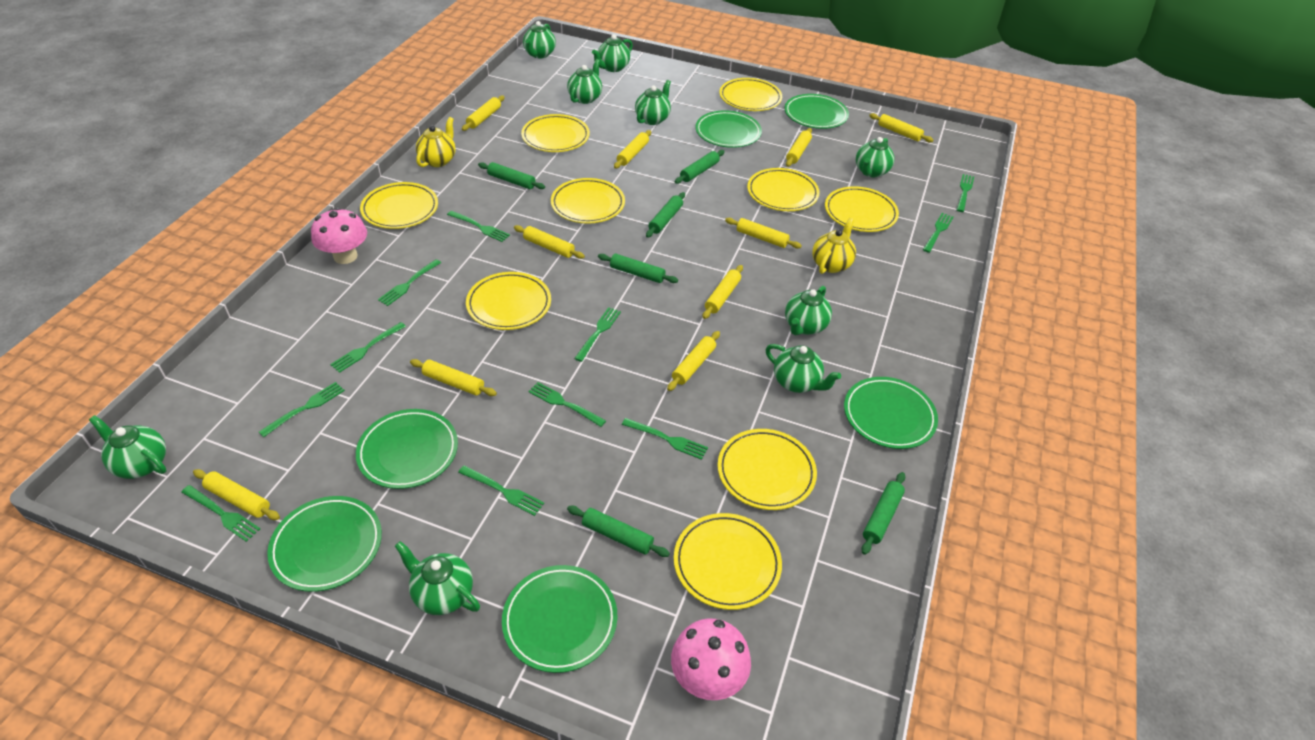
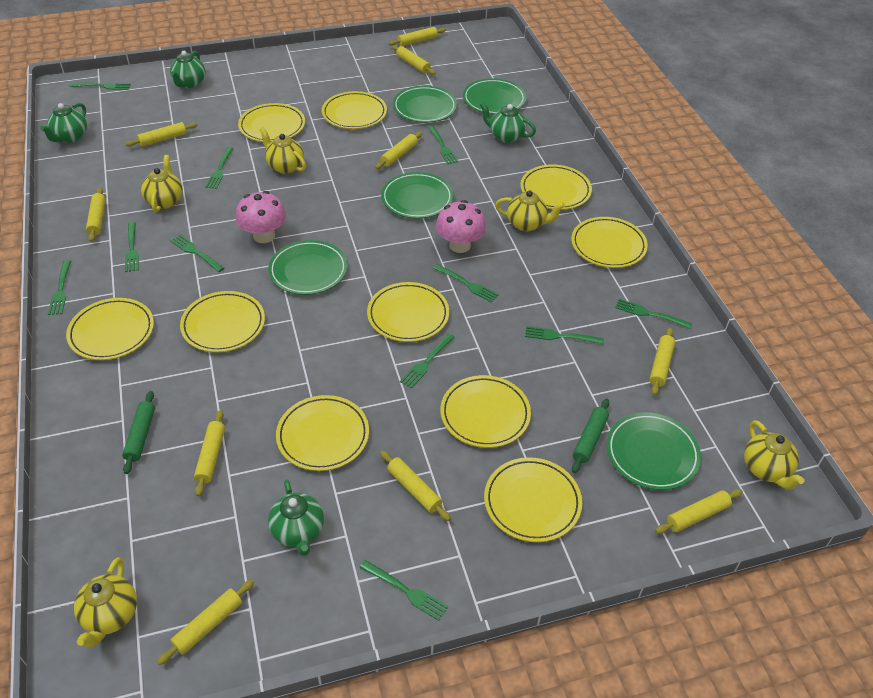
green plate: 6 -> 5
green rolling pin: 6 -> 2
green teapot: 9 -> 4
yellow plate: 9 -> 10
yellow teapot: 2 -> 5

